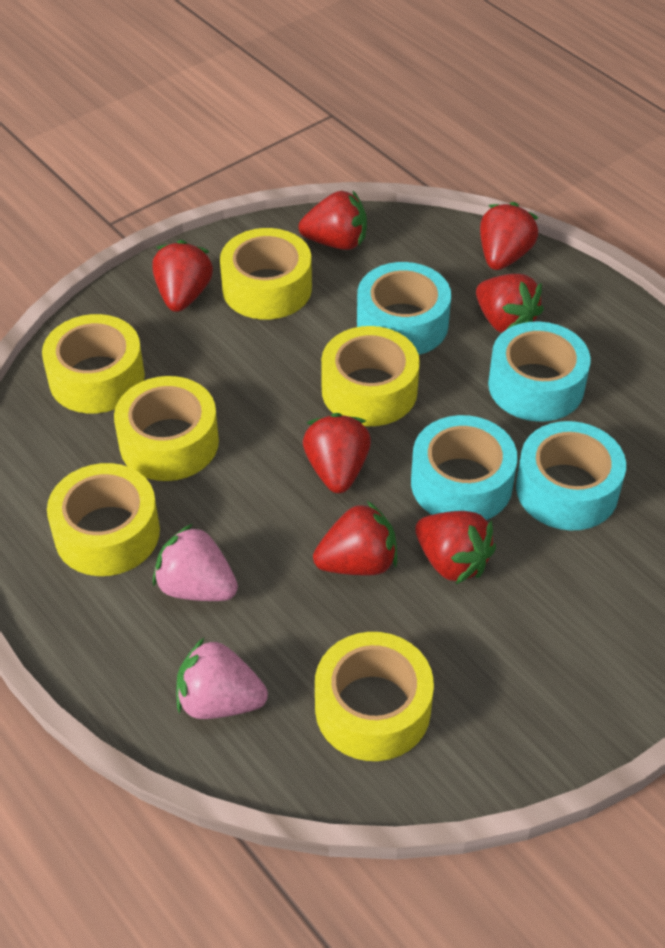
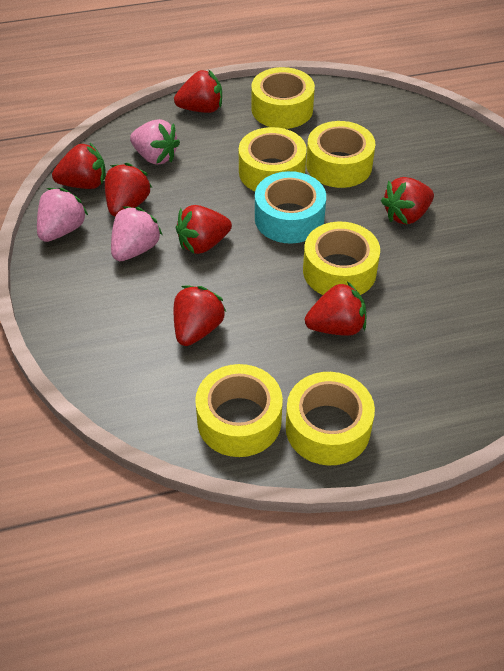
pink strawberry: 2 -> 3
turquoise tape: 4 -> 1

